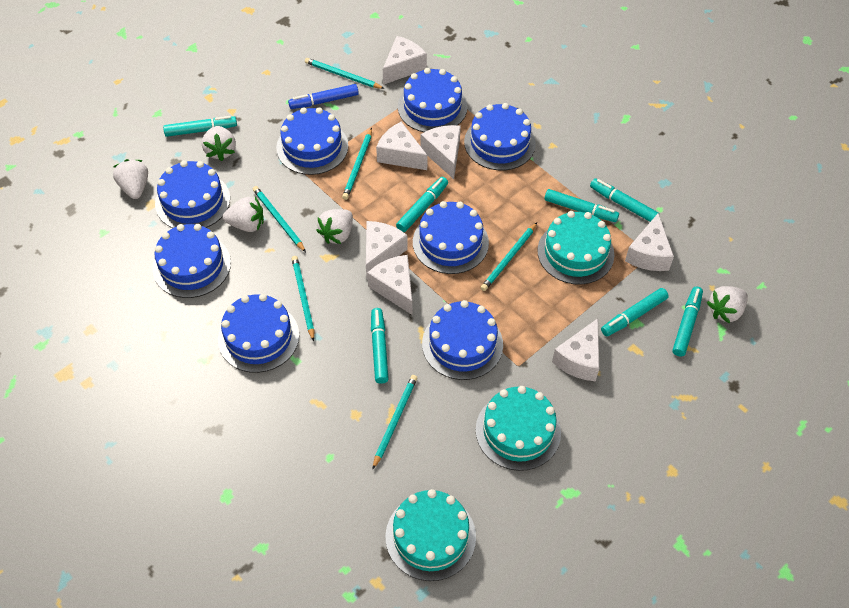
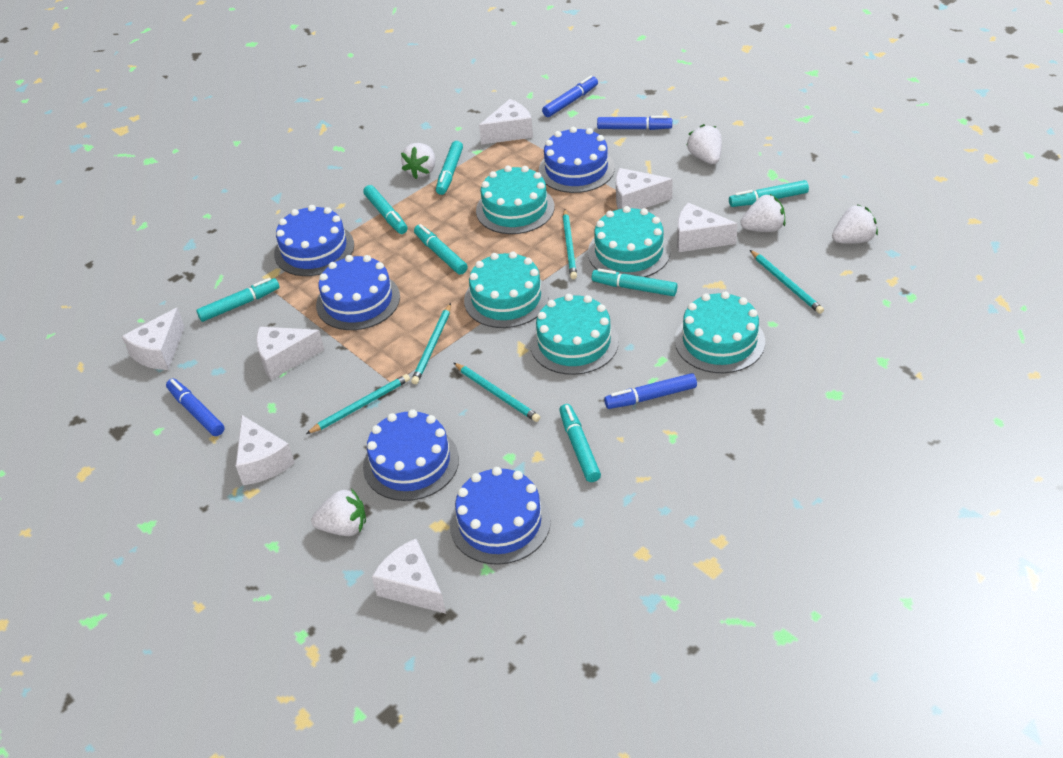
blue cake: 8 -> 5
blue marker: 1 -> 4
turquoise cake: 3 -> 5
turquoise pencil: 6 -> 5

